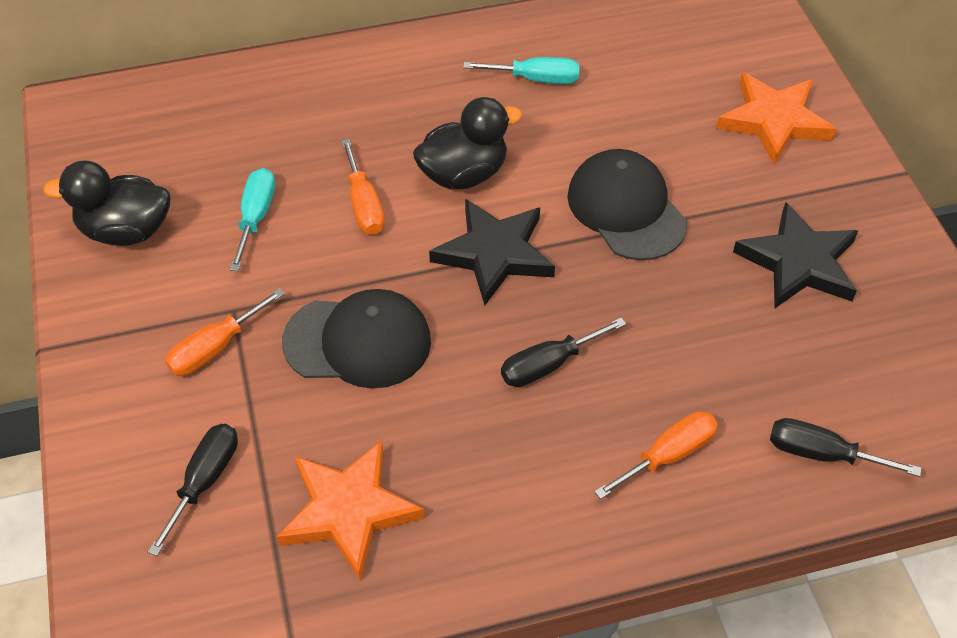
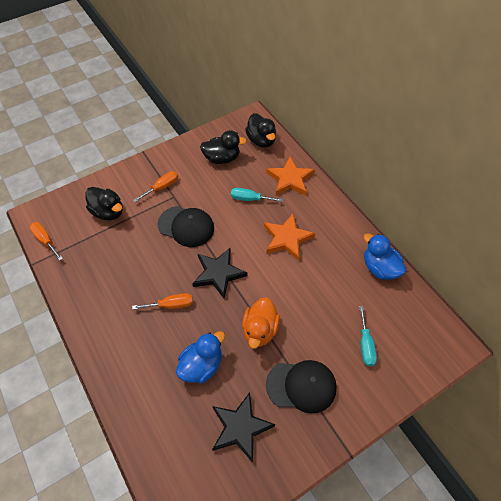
black duck: 2 -> 3
black screwdriver: 3 -> 0
blue duck: 0 -> 2
orange duck: 0 -> 1

